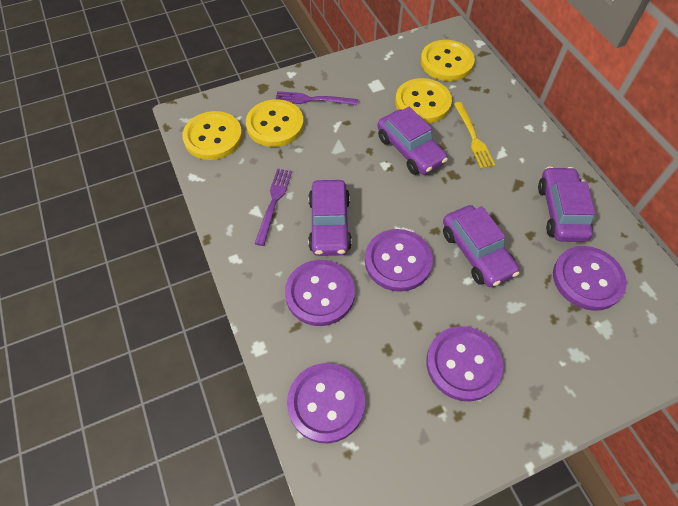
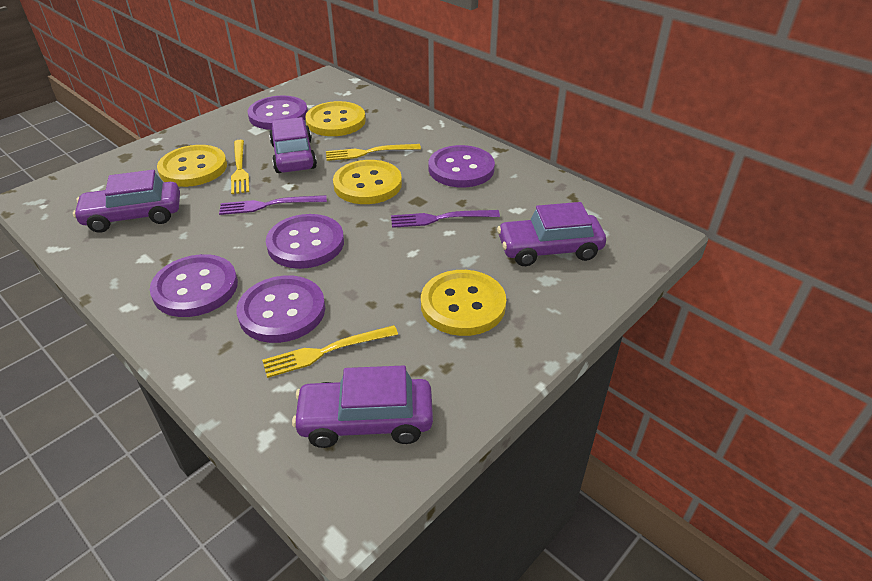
yellow fork: 1 -> 3

